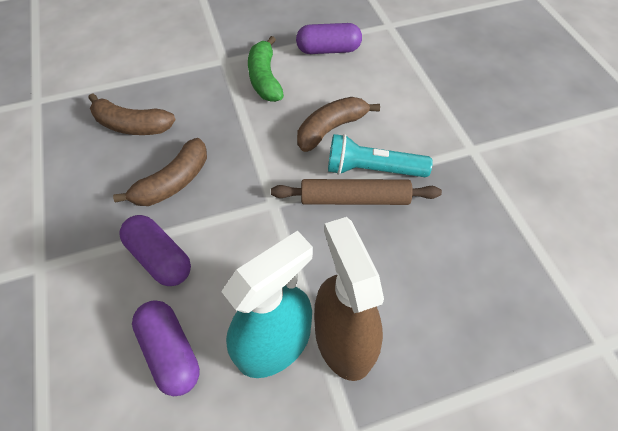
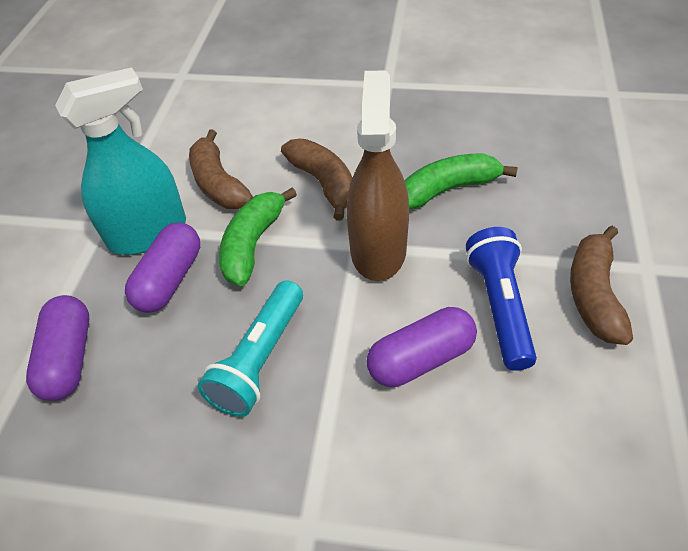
blue flashlight: 0 -> 1
brown rolling pin: 1 -> 0
green banana: 1 -> 2

